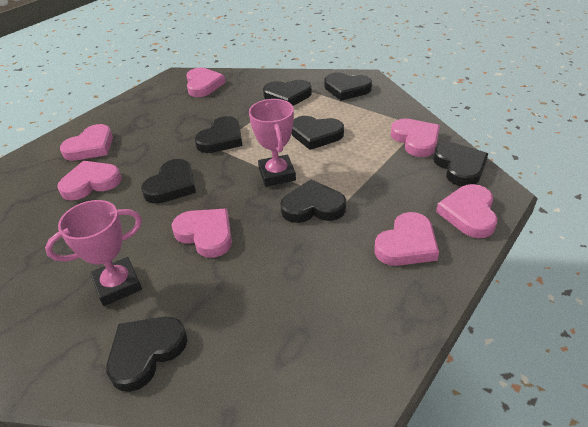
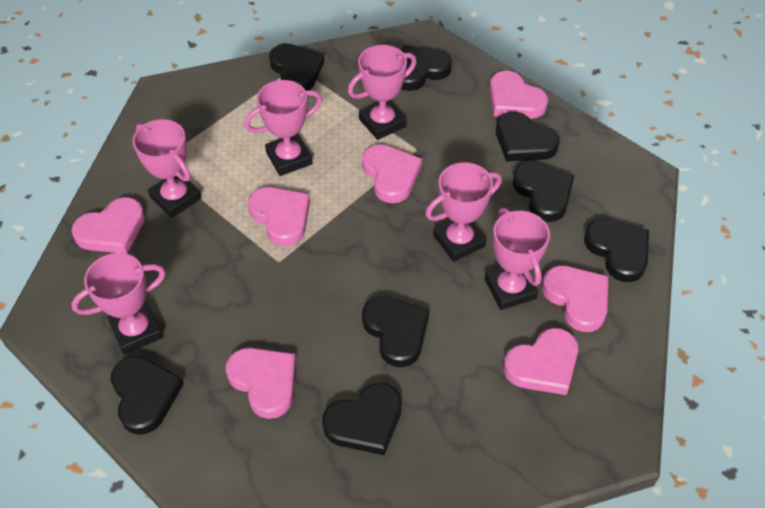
pink trophy: 2 -> 6

